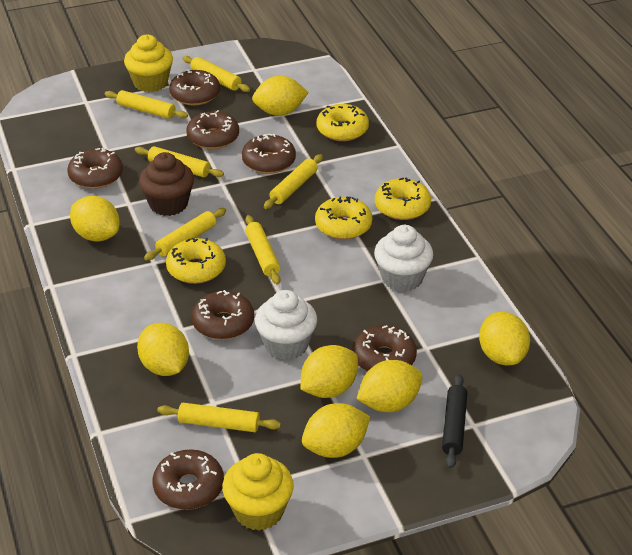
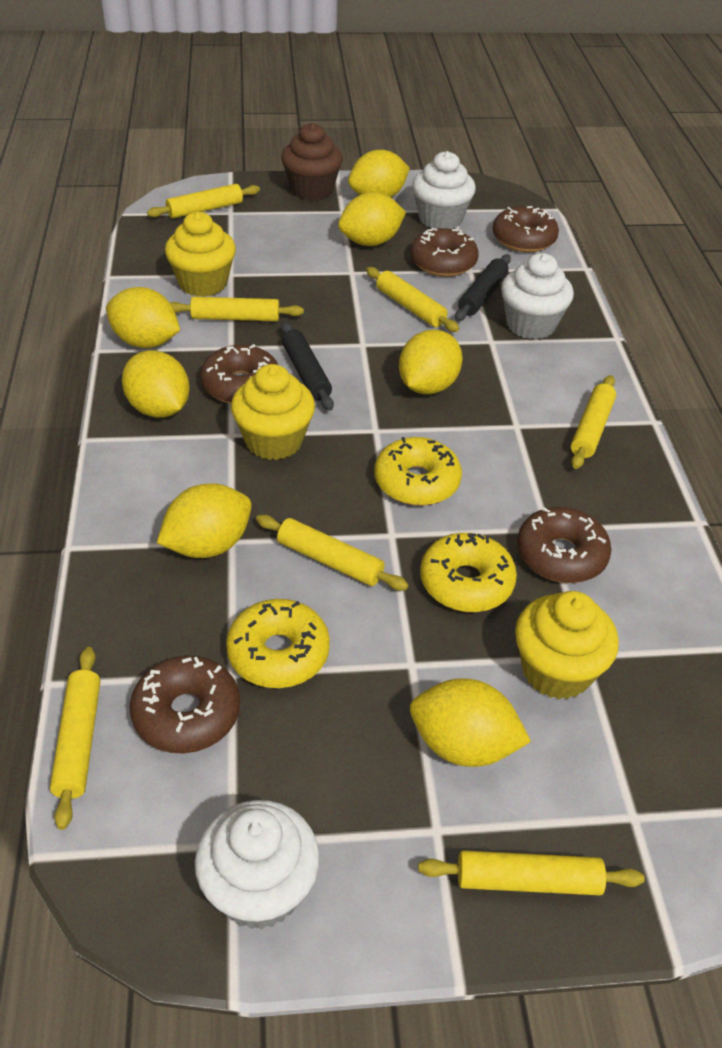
black rolling pin: 1 -> 2
brown donut: 7 -> 5
white cupcake: 2 -> 3
yellow cupcake: 2 -> 3
yellow donut: 4 -> 3

